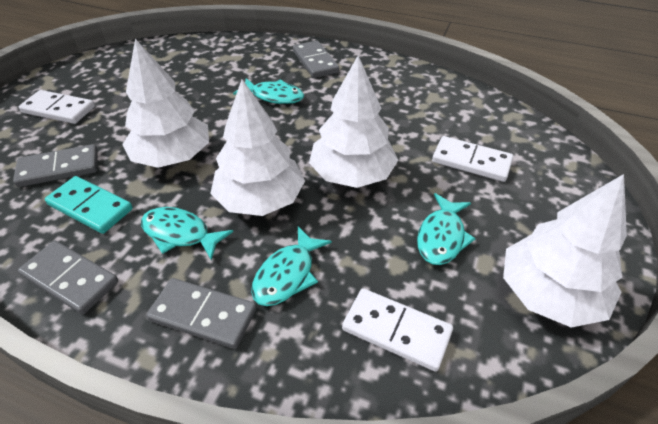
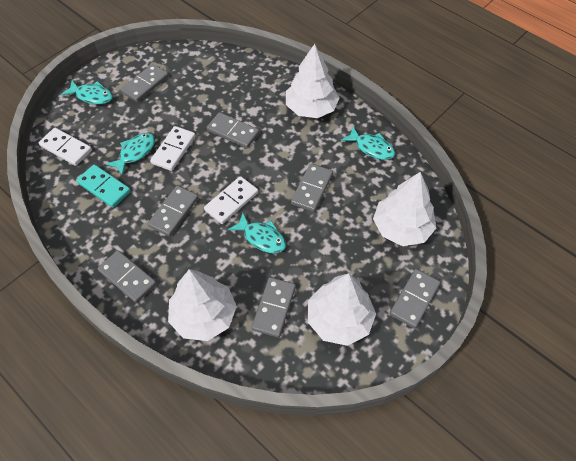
grey domino: 4 -> 7

